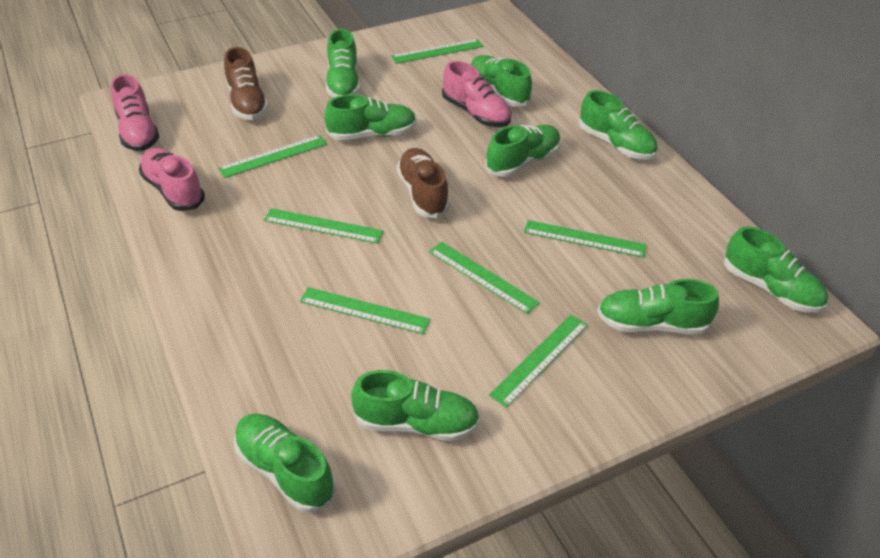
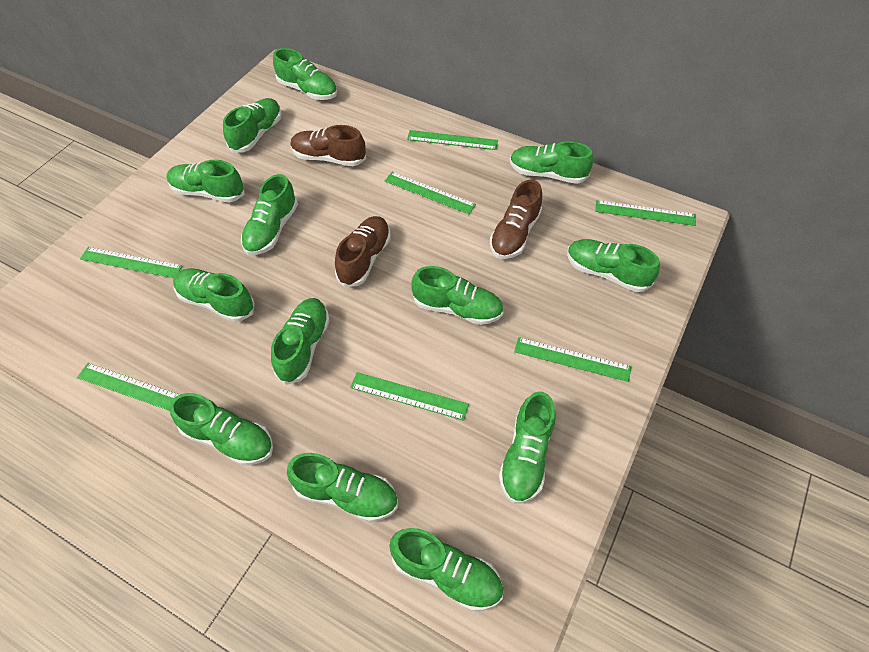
brown shoe: 2 -> 3
green shoe: 9 -> 13
pink shoe: 3 -> 0

